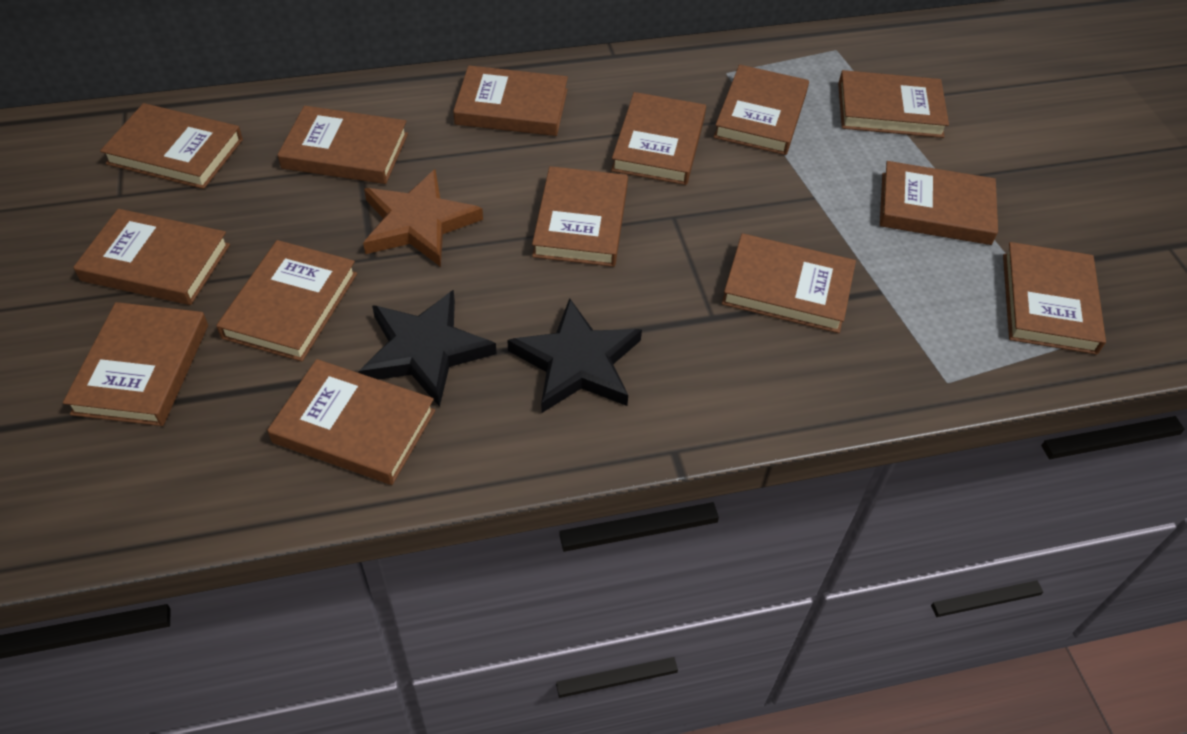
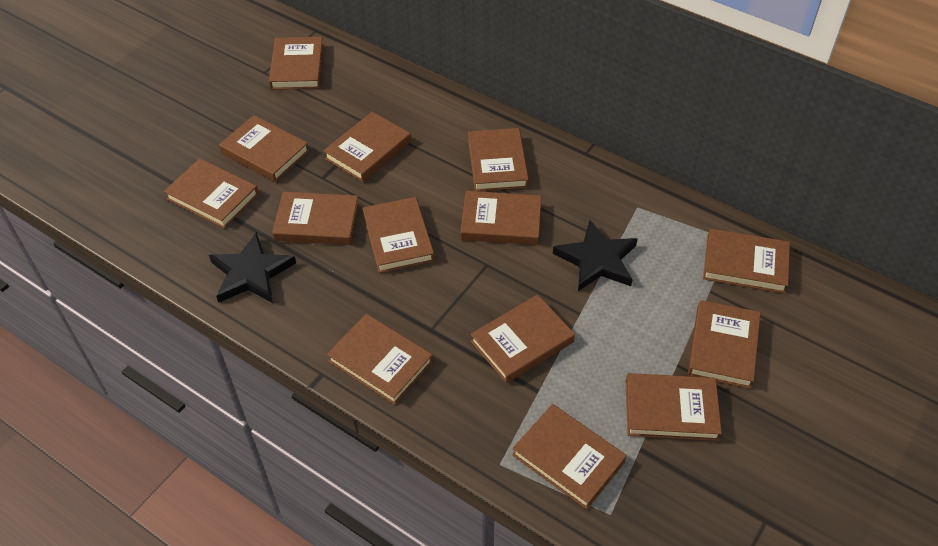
brown star: 1 -> 0

